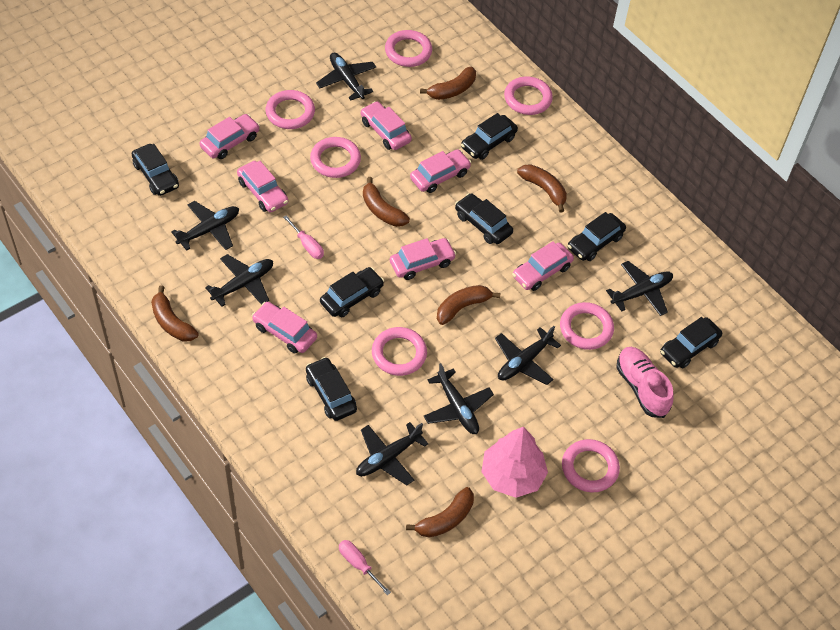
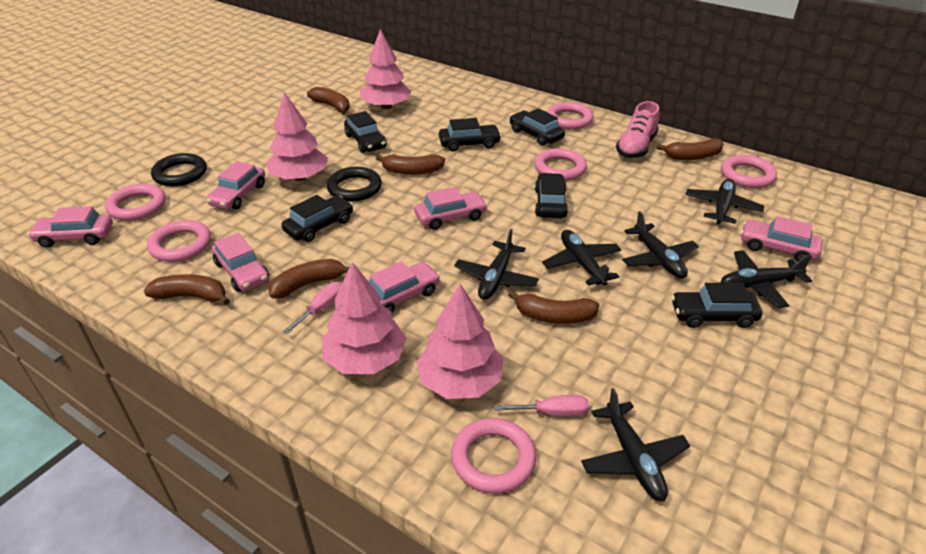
black car: 7 -> 6
black plane: 7 -> 6
black ring: 0 -> 2
pink car: 7 -> 6
pink ring: 7 -> 6
pink tree: 1 -> 4

